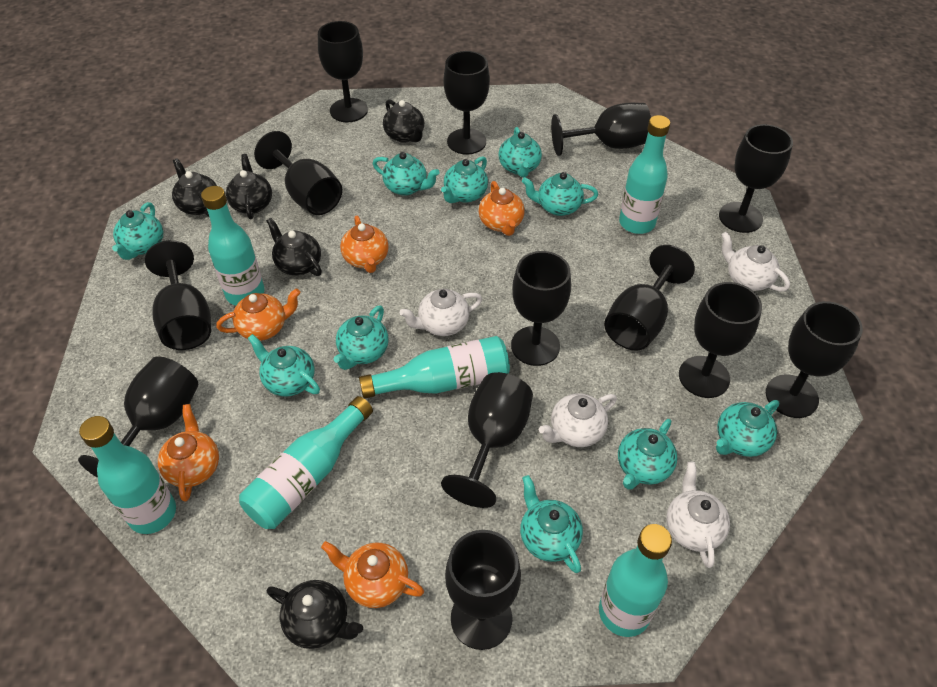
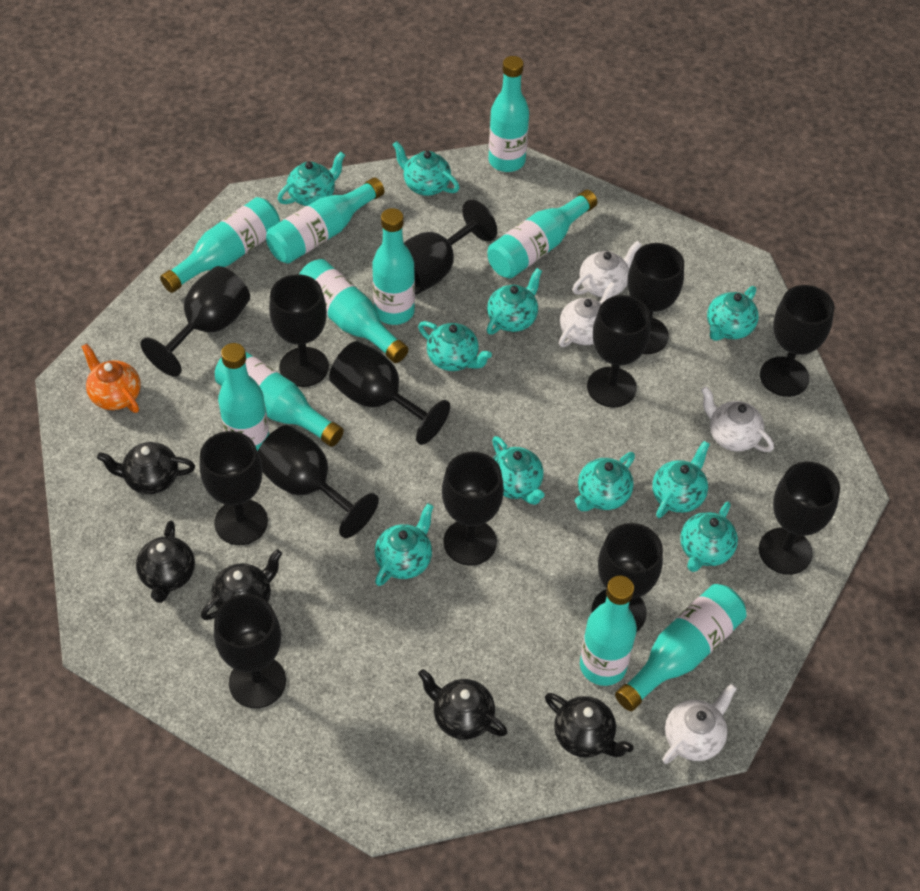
orange teapot: 5 -> 1
turquoise bottle: 6 -> 10

